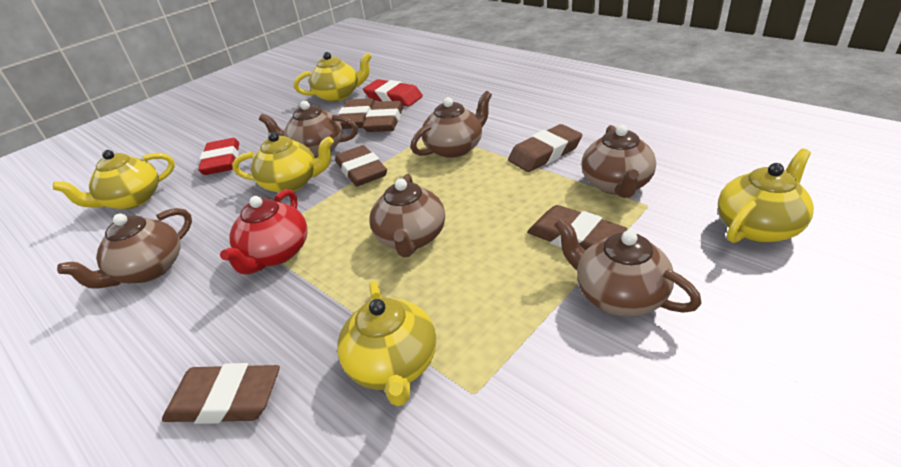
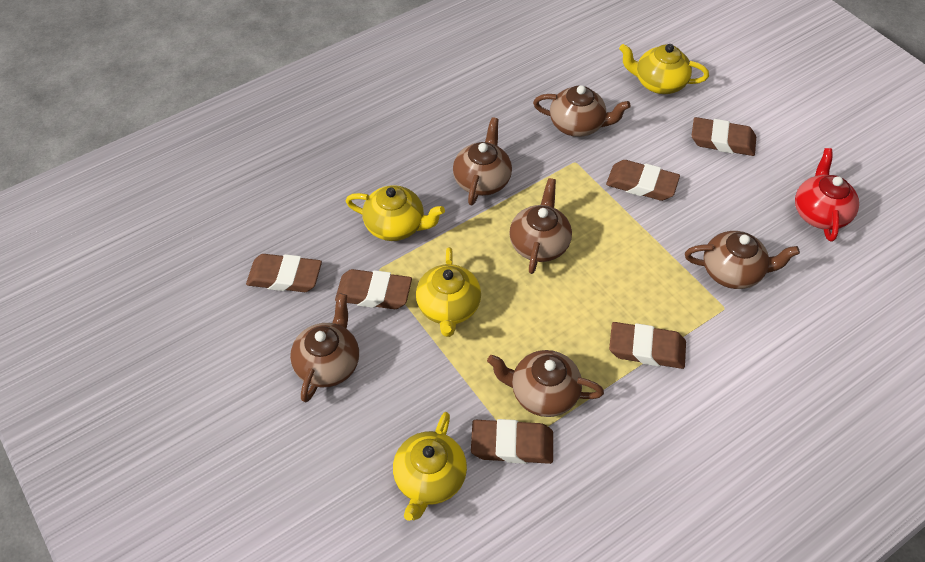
red eraser: 2 -> 0
yellow teapot: 5 -> 4

